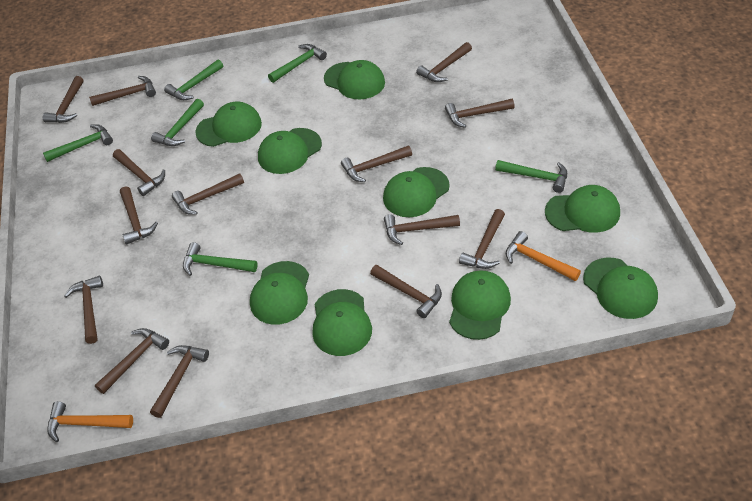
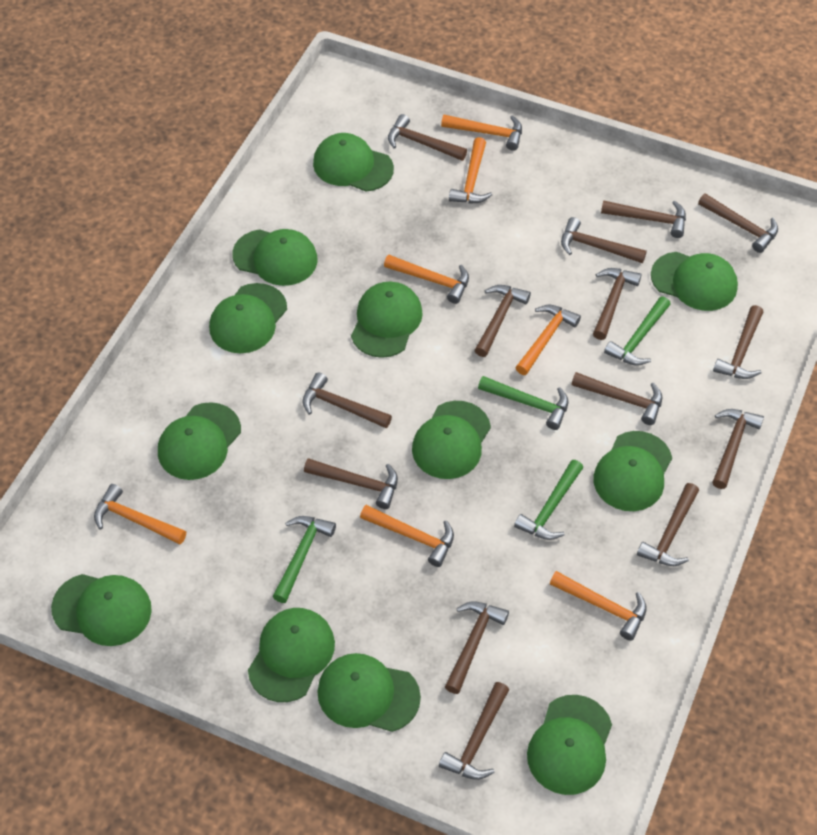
green cap: 9 -> 12
green hammer: 6 -> 4
orange hammer: 2 -> 7

